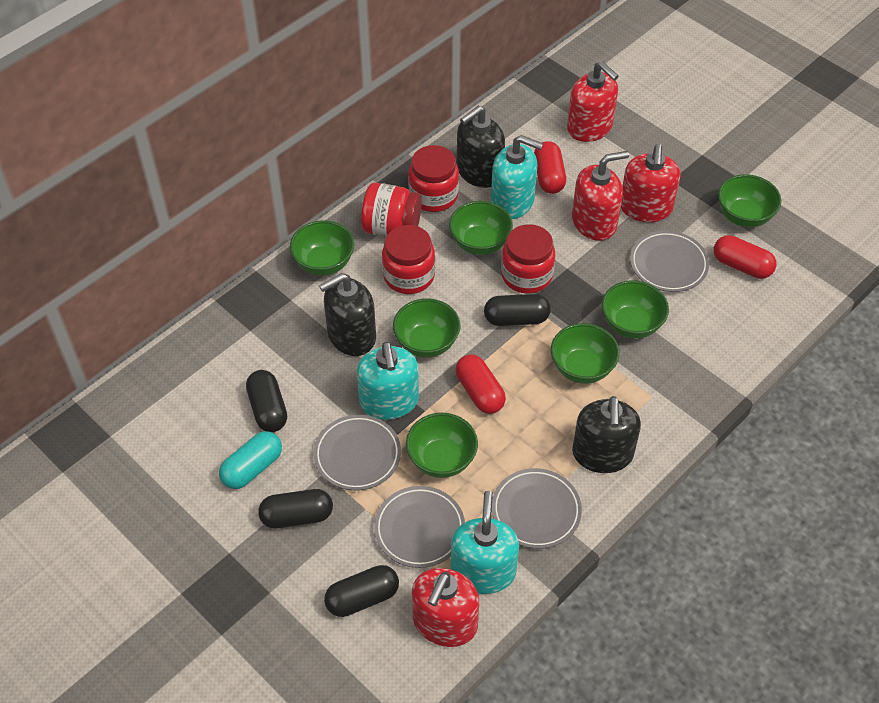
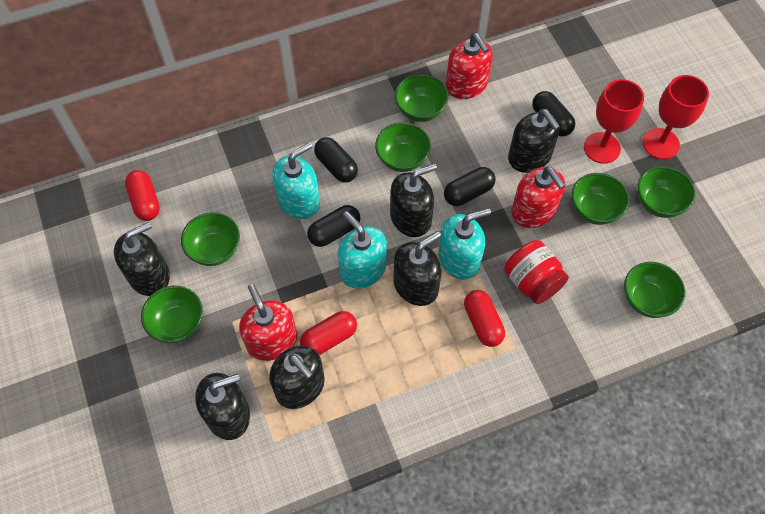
black soap dispenser: 3 -> 6
grey plate: 4 -> 0
red goblet: 0 -> 2
red jar: 4 -> 1
red soap dispenser: 4 -> 3
turquoise capsule: 1 -> 0

